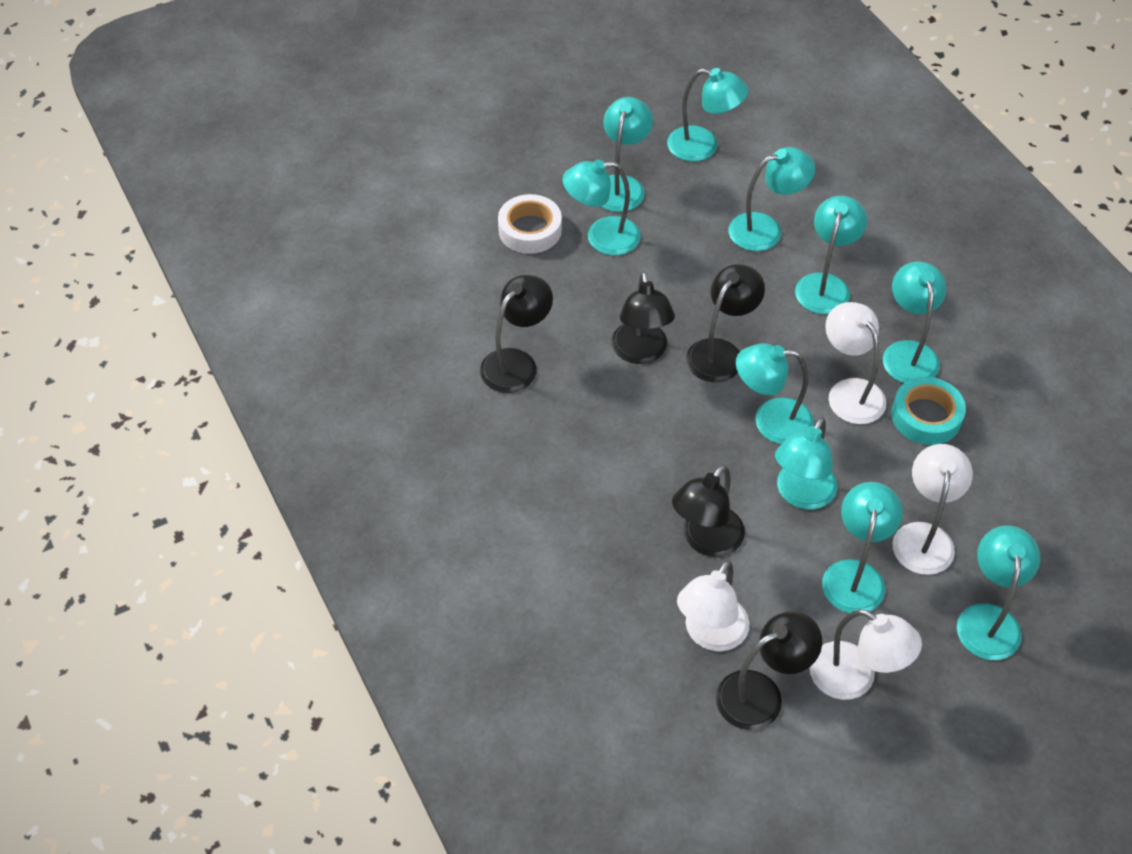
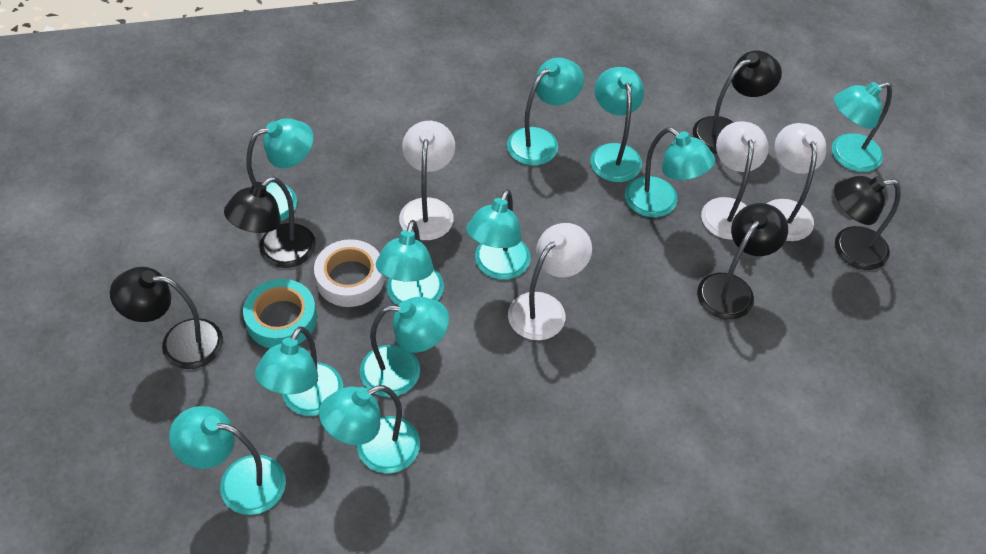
turquoise lamp: 10 -> 11

